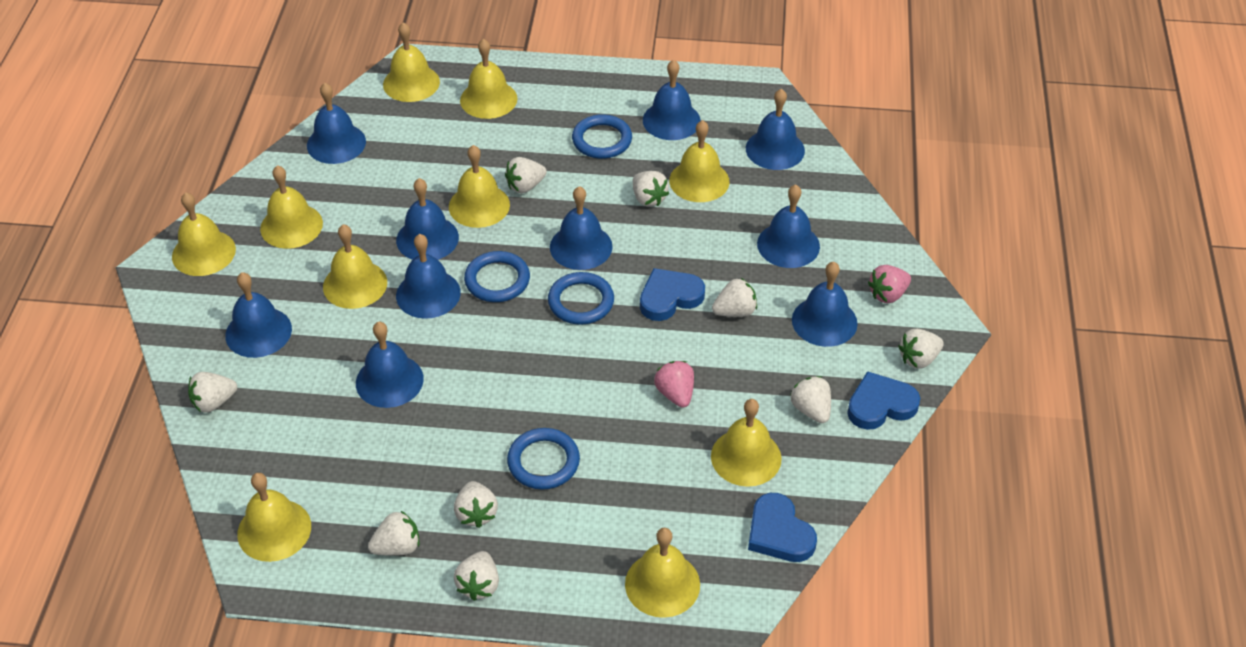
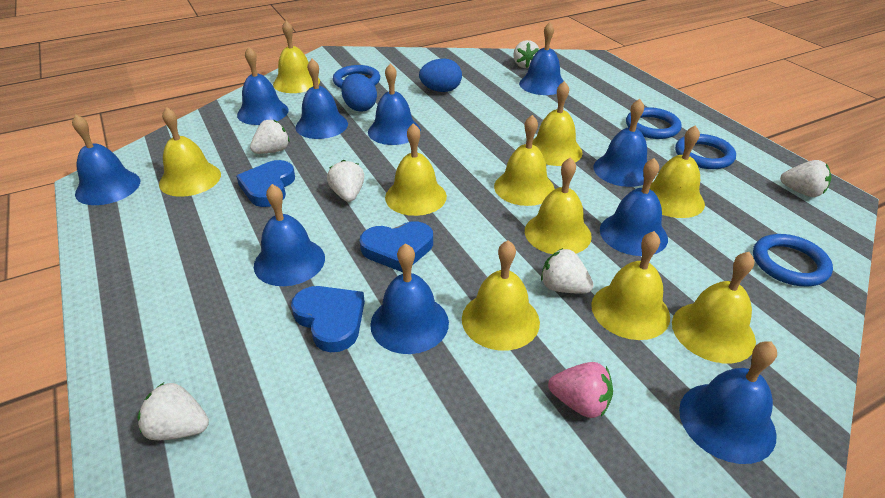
blue egg: 0 -> 2
pink strawberry: 2 -> 1
white strawberry: 9 -> 6

